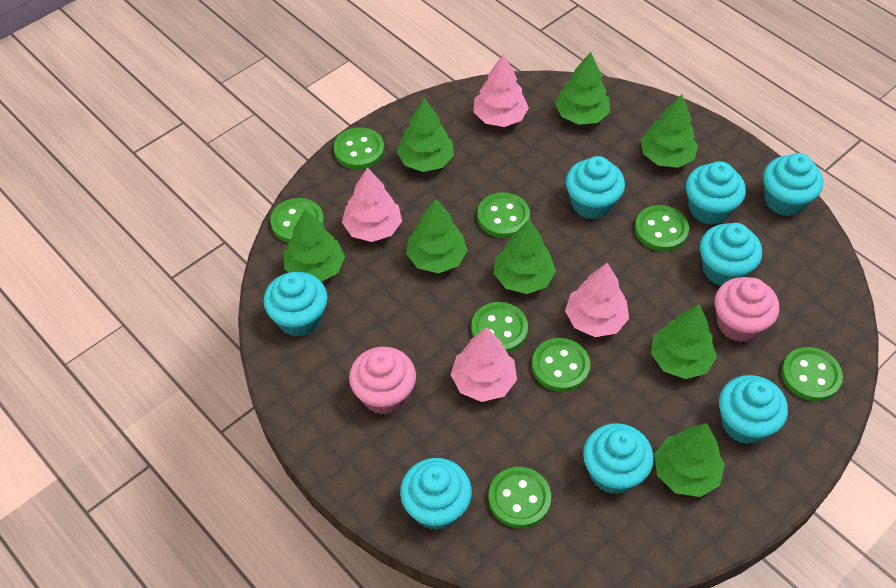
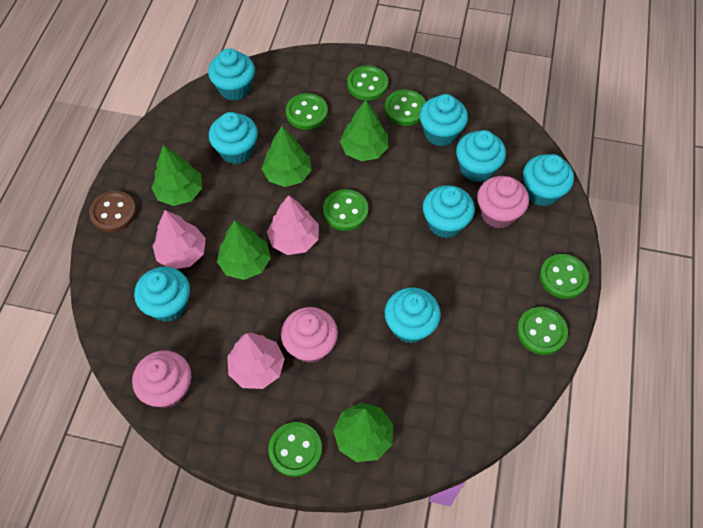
brown button: 0 -> 1
green button: 8 -> 7
green tree: 8 -> 5
pink cupcake: 2 -> 3
pink tree: 4 -> 3

